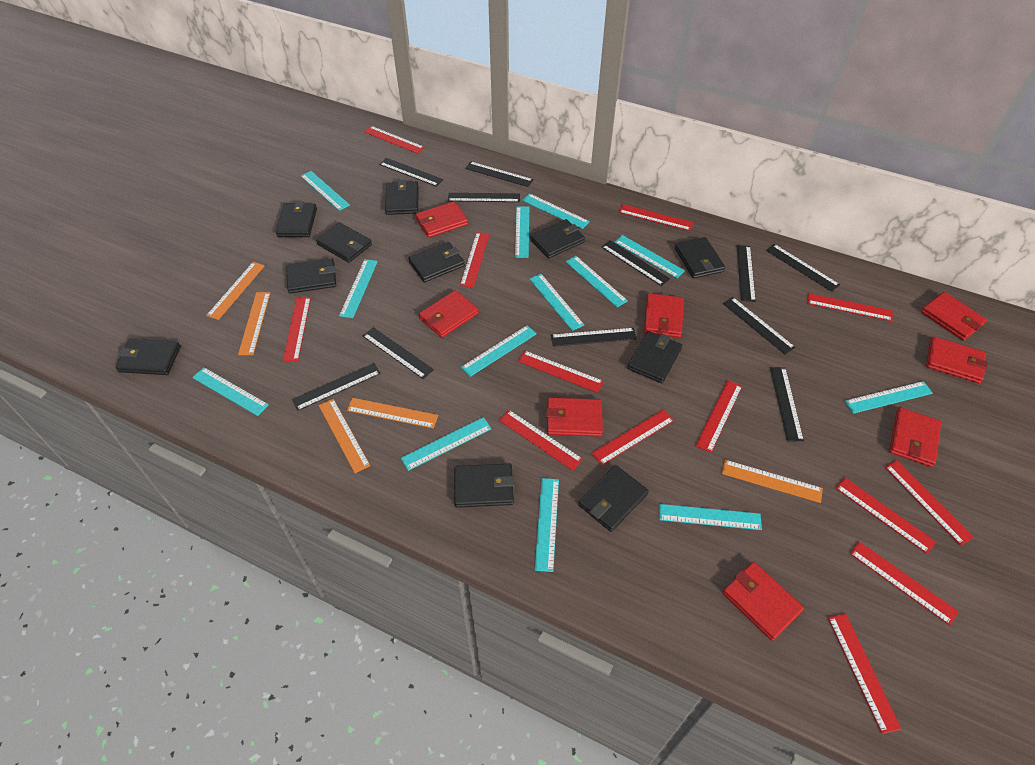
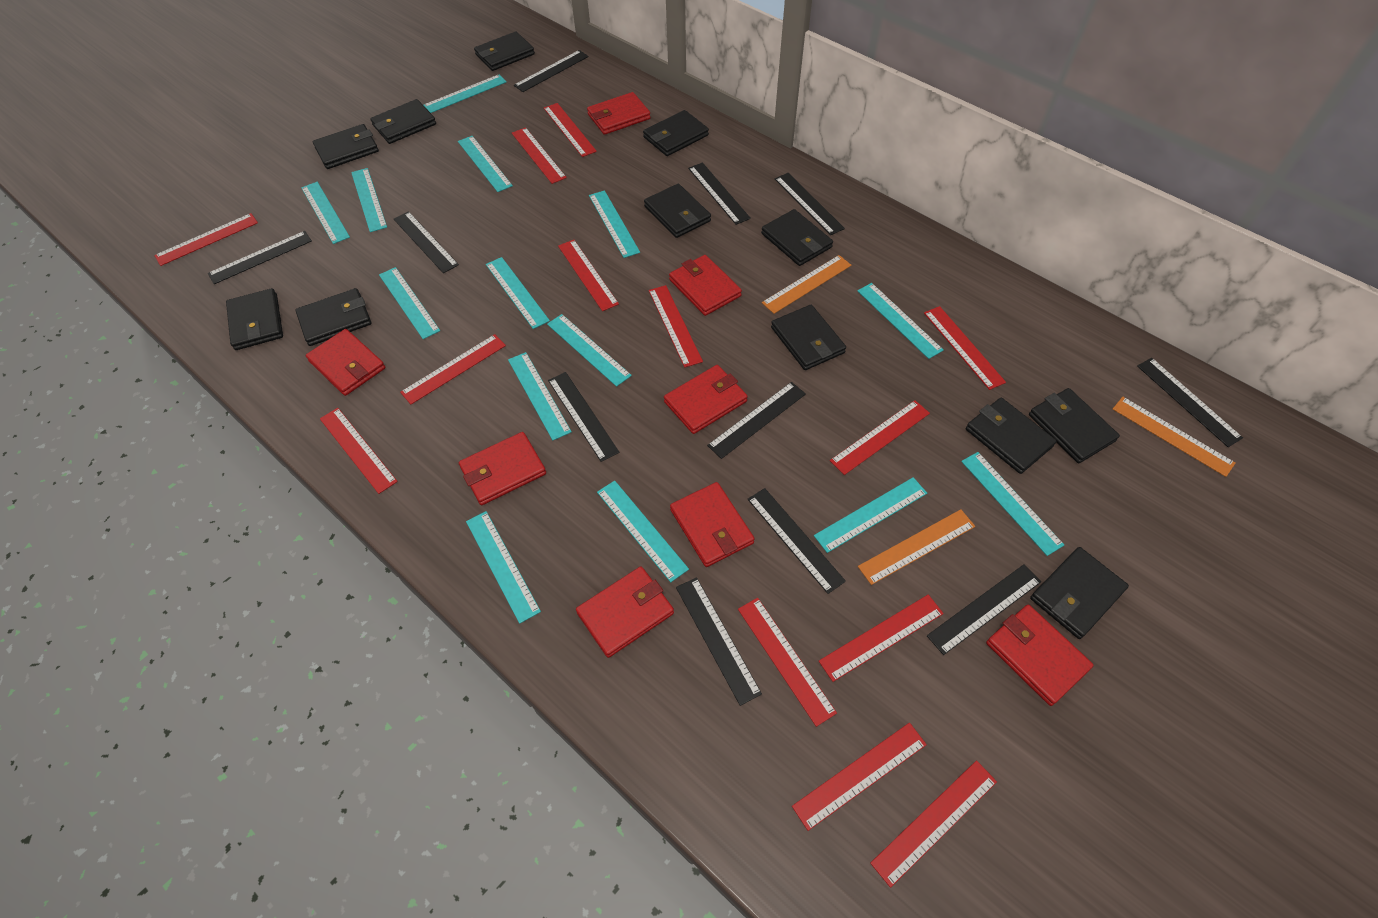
black wallet: 11 -> 12
orange ruler: 5 -> 3
turquoise ruler: 13 -> 14

